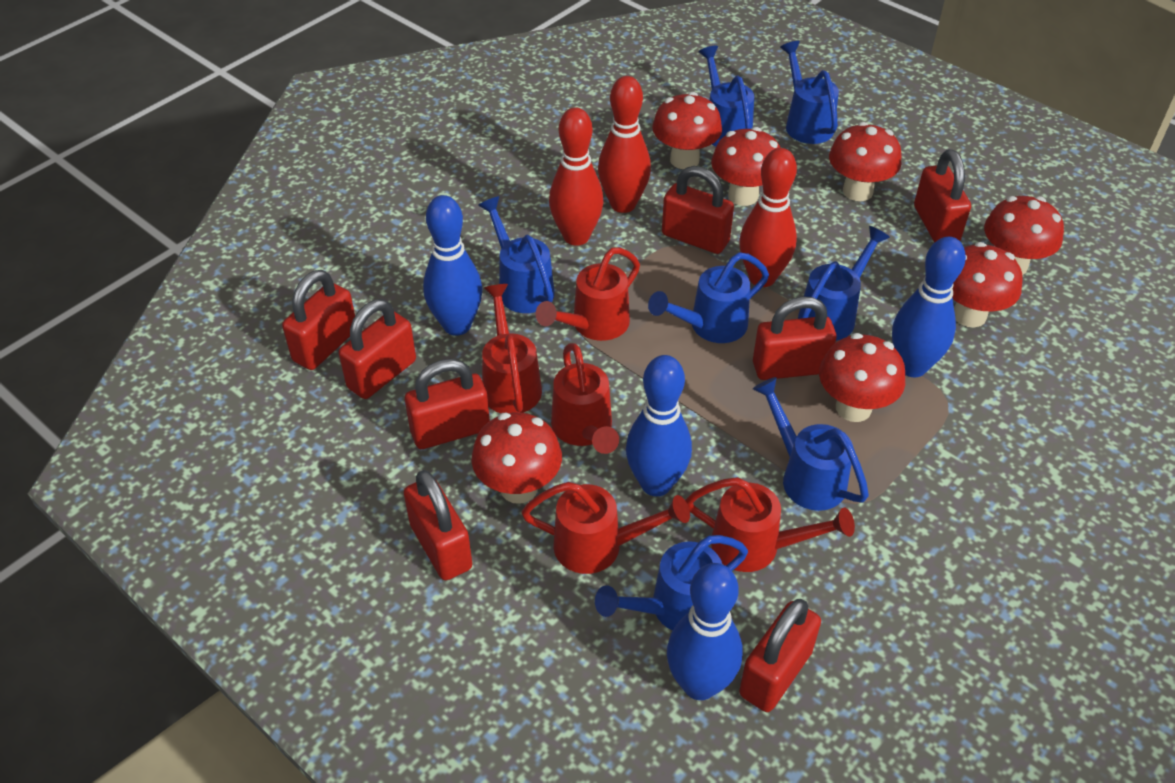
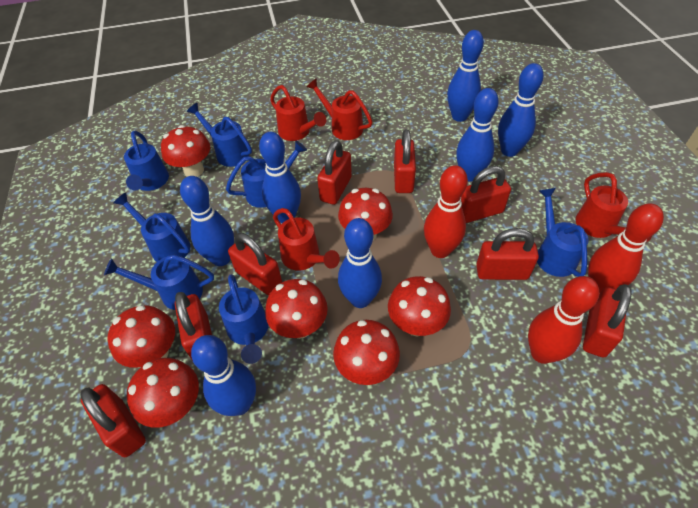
blue bowling pin: 4 -> 7
red watering can: 5 -> 4

